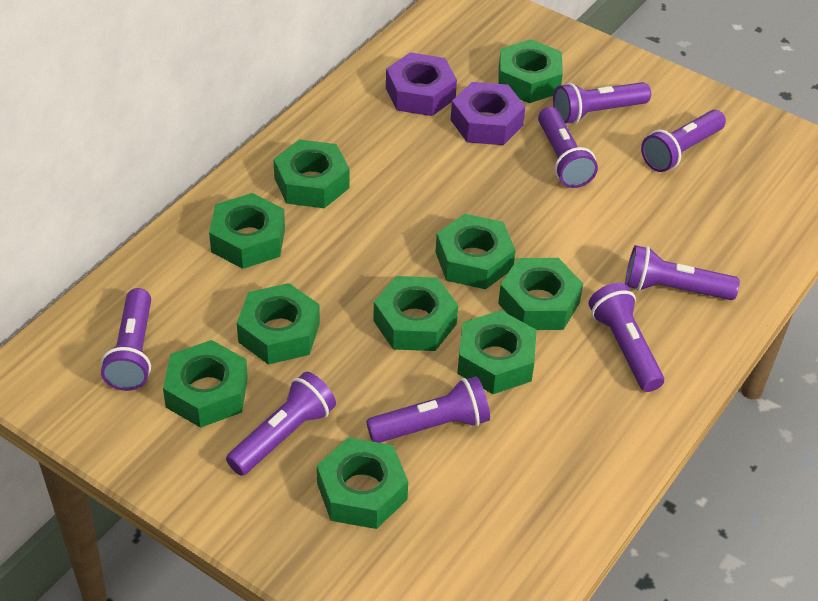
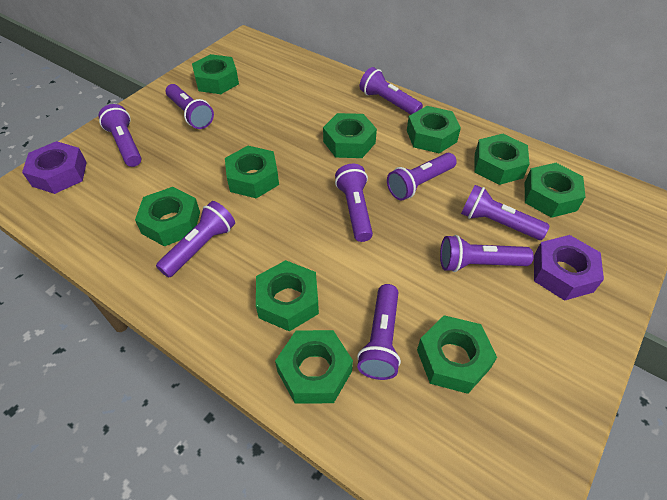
purple flashlight: 8 -> 9

